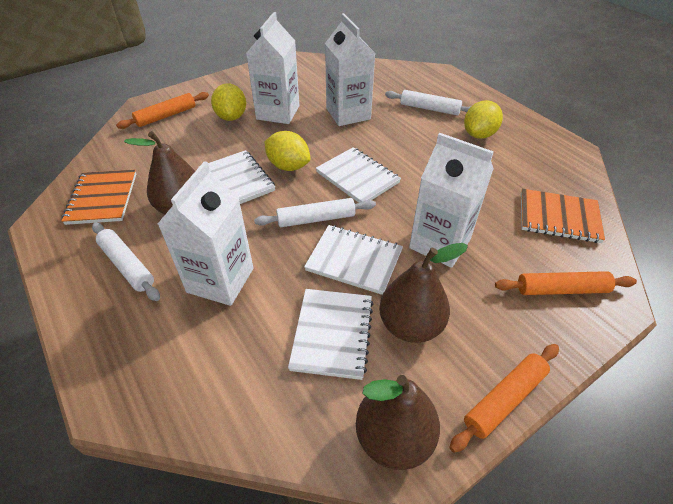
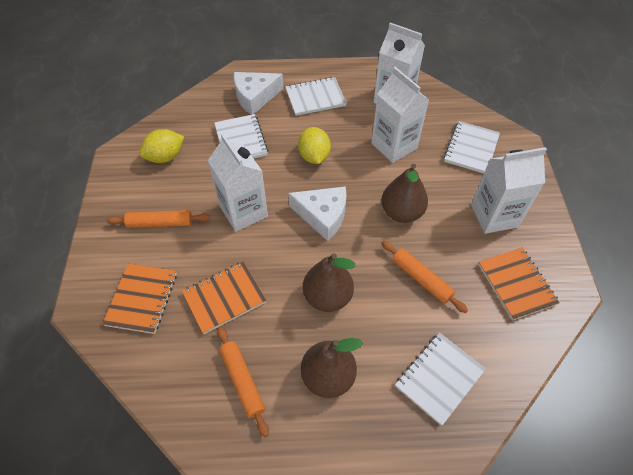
orange notebook: 2 -> 3
white cheese: 0 -> 2
white rolling pin: 3 -> 0
yellow lemon: 3 -> 2

